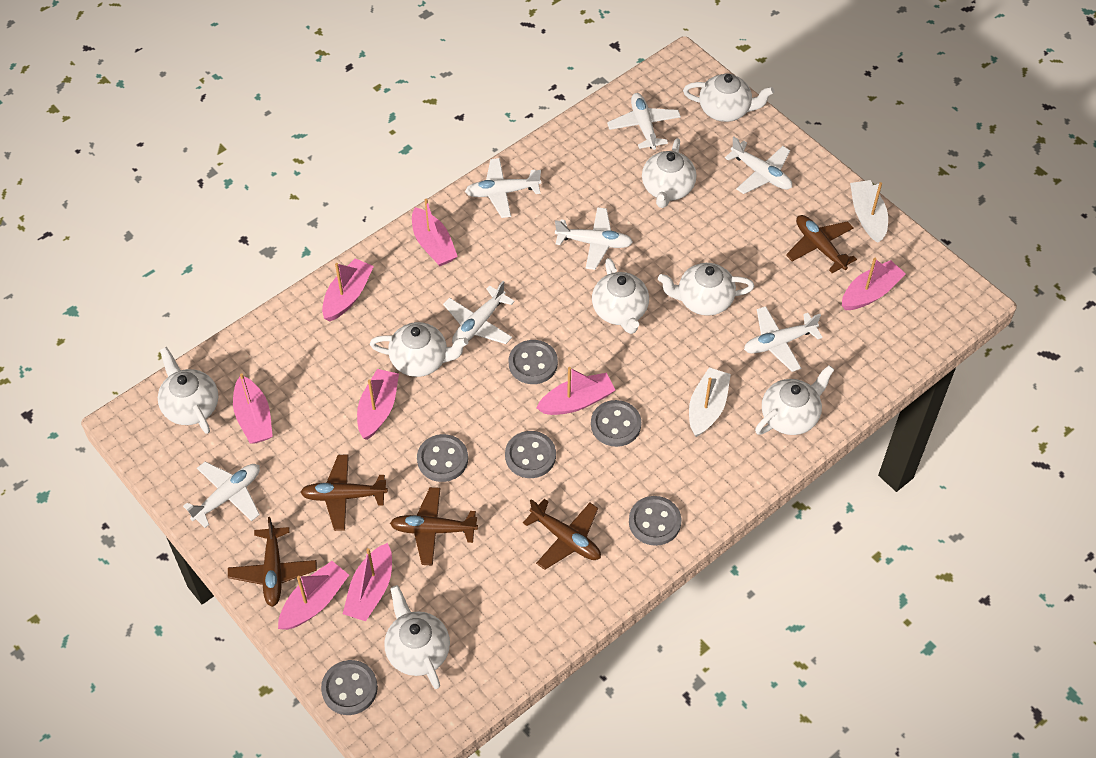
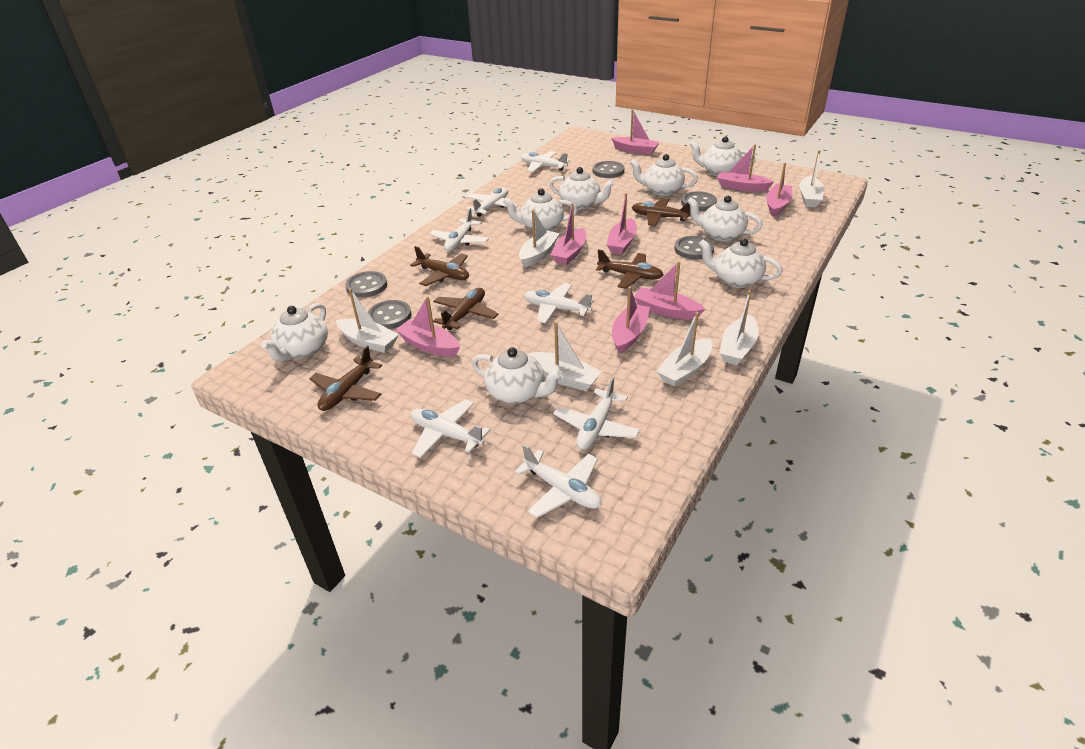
grey button: 6 -> 5
white boat: 2 -> 6

